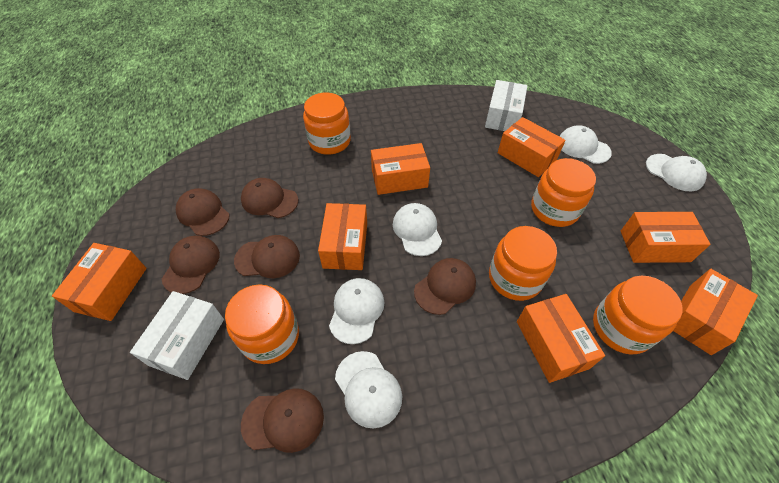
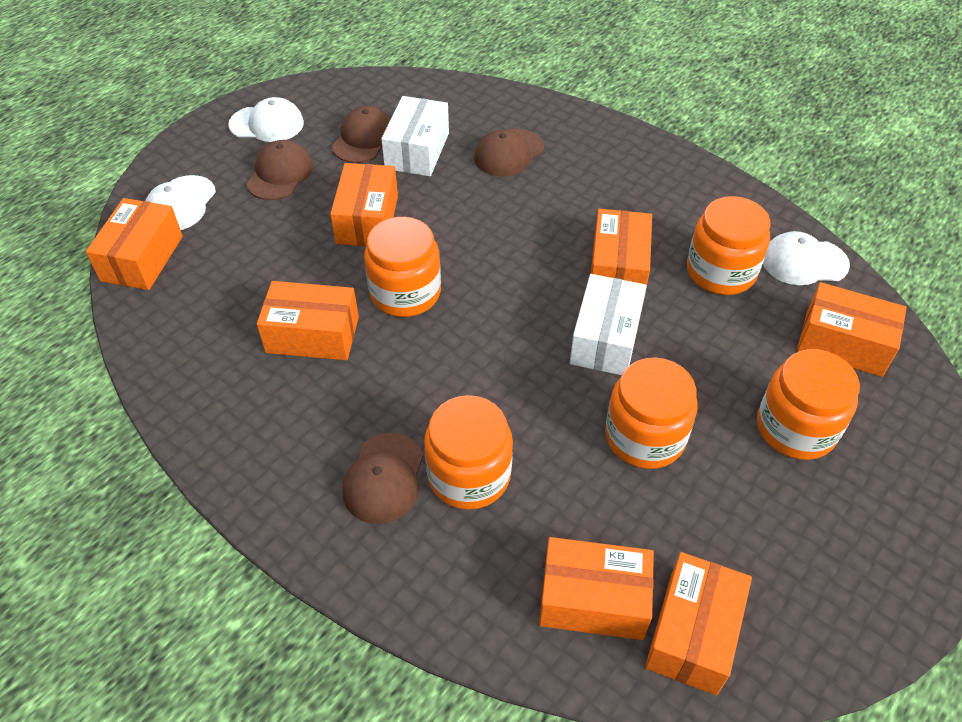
brown cap: 6 -> 4
white cap: 5 -> 3

